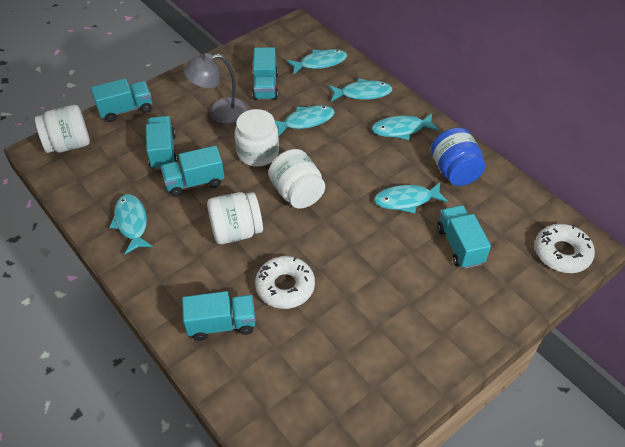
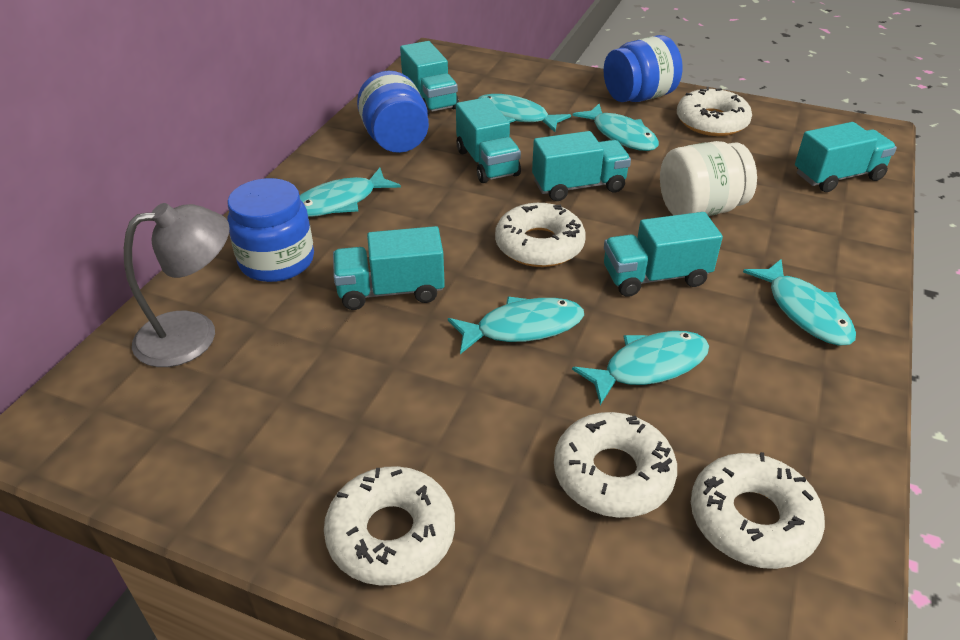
blue jar: 1 -> 3
white donut: 2 -> 5
white jar: 4 -> 1

